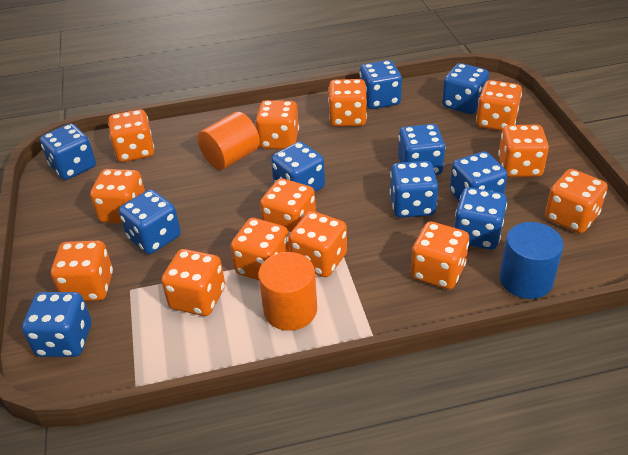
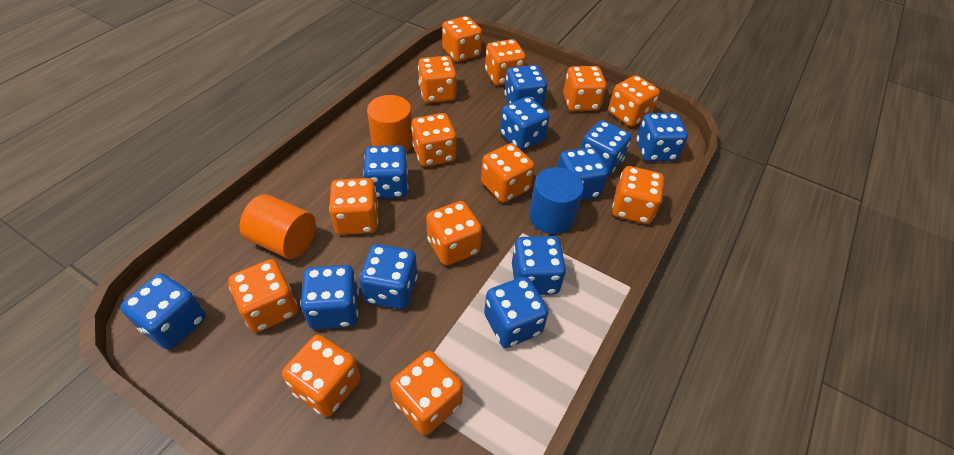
blue dice: 10 -> 11

